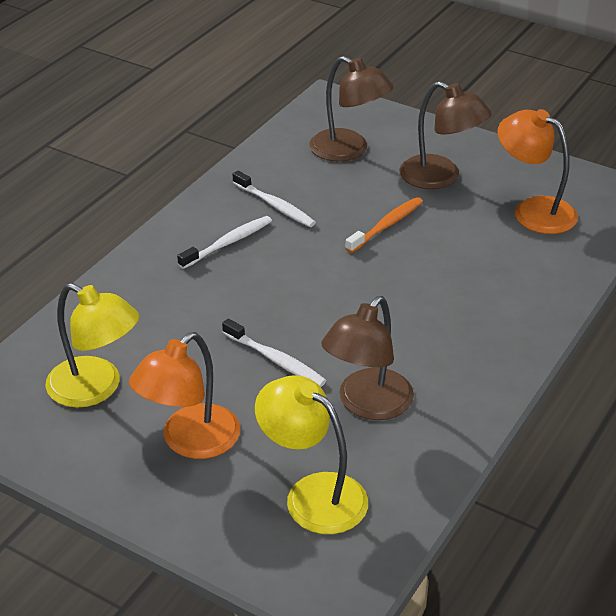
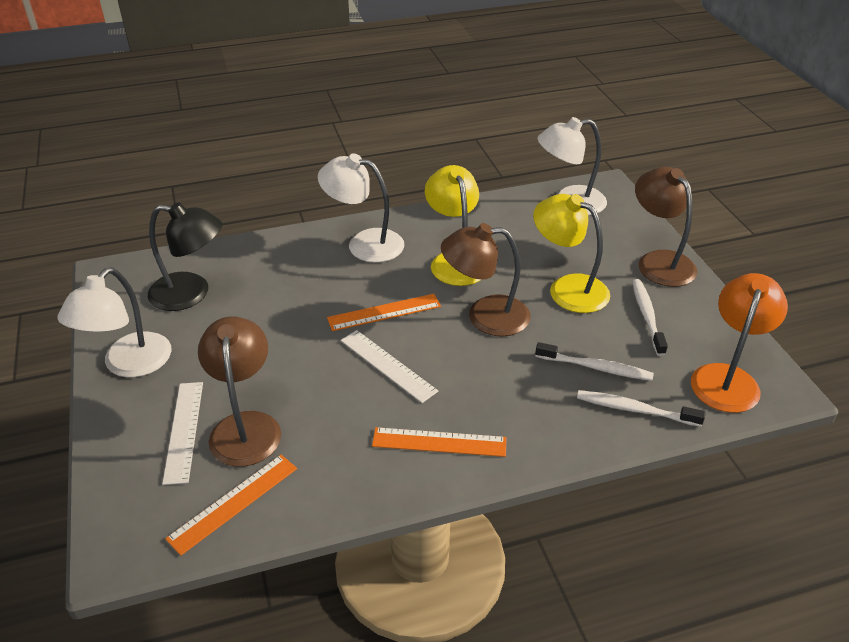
black lamp: 0 -> 1
orange lamp: 2 -> 1
orange ruler: 0 -> 3
orange toothbrush: 1 -> 0
white lamp: 0 -> 3
white ruler: 0 -> 2

